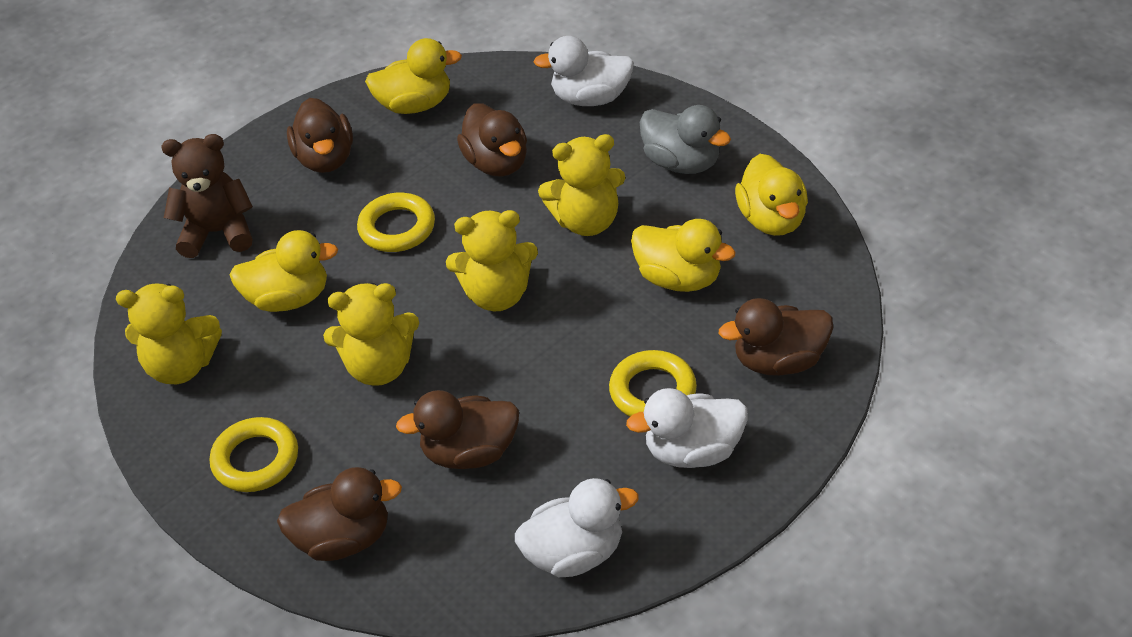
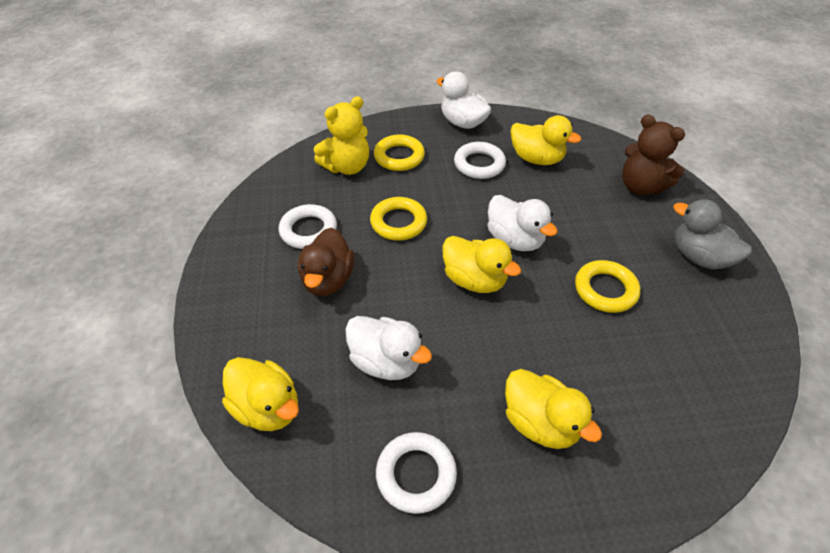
brown duck: 5 -> 1
white ring: 0 -> 3
yellow teddy bear: 4 -> 1

